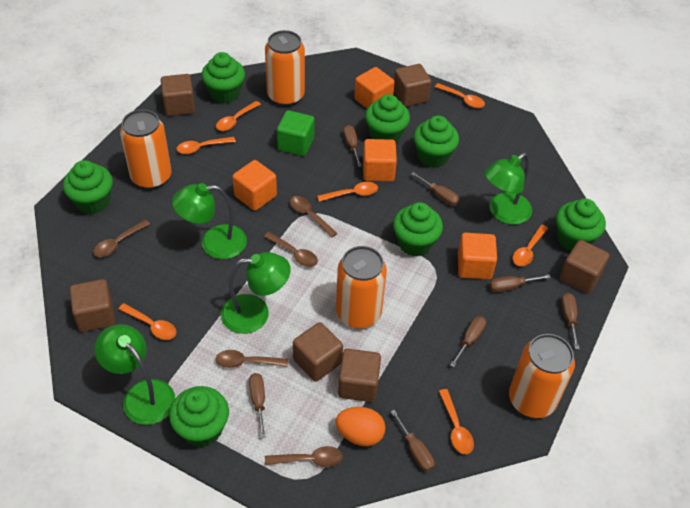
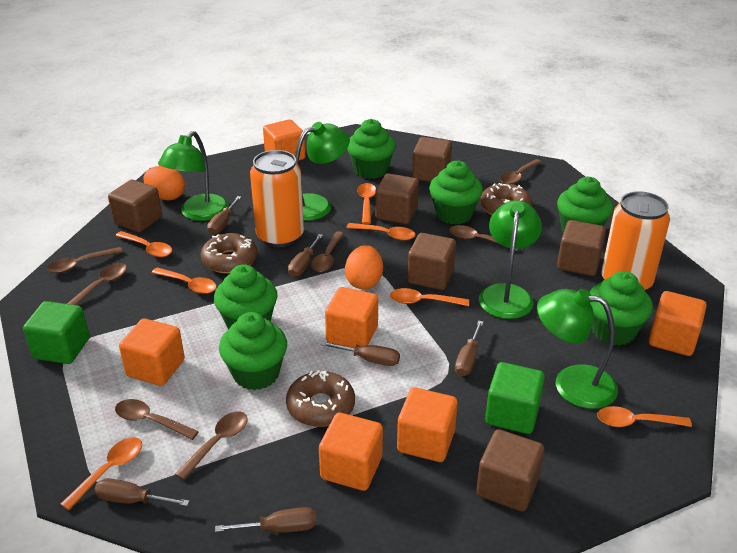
brown donut: 0 -> 3
brown screwdriver: 7 -> 6
brown spoon: 5 -> 7
green cube: 1 -> 2
green cupcake: 7 -> 6
orange can: 4 -> 2
orange cube: 4 -> 6
orange egg: 1 -> 2

